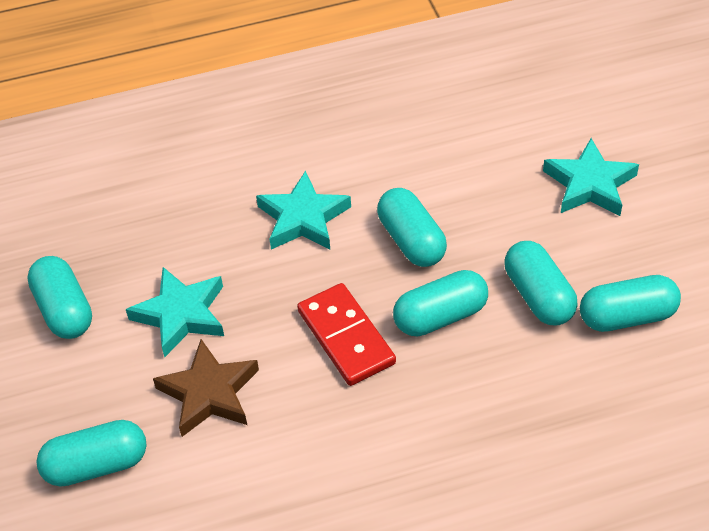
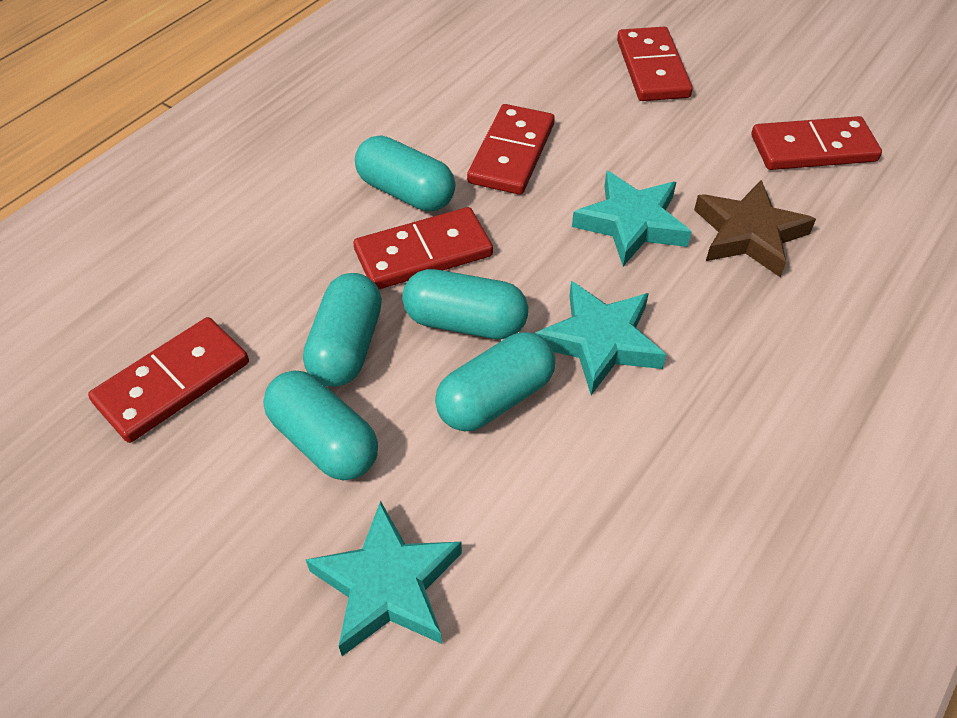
red domino: 1 -> 5
turquoise capsule: 6 -> 5

